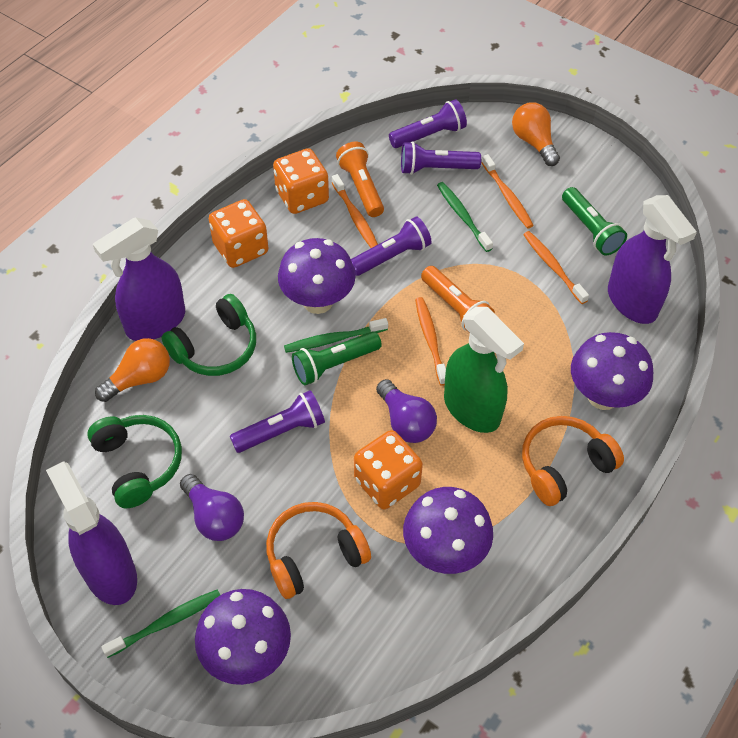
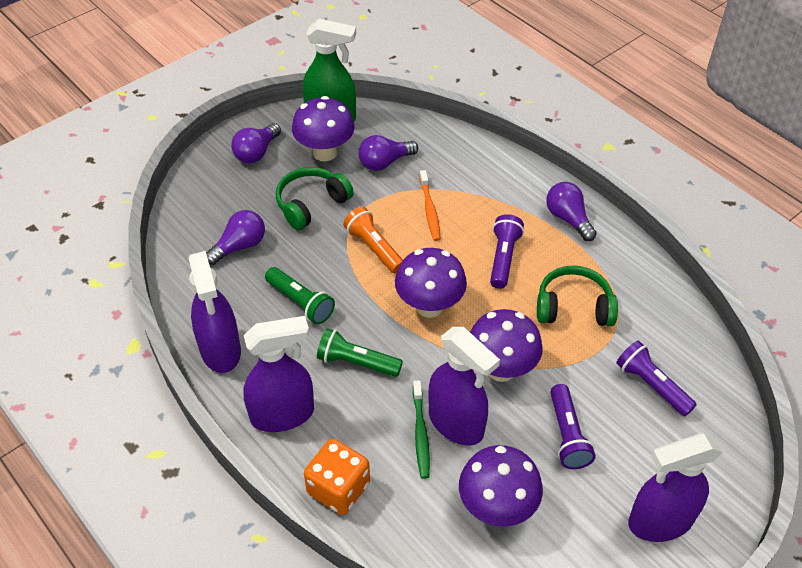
green toothbrush: 3 -> 1
orange dice: 3 -> 1
orange flashlight: 2 -> 1
orange headphones: 2 -> 0
orange light bulb: 2 -> 0
orange toothbrush: 4 -> 1
purple flashlight: 4 -> 3
purple light bulb: 2 -> 4
purple spray bottle: 3 -> 4

